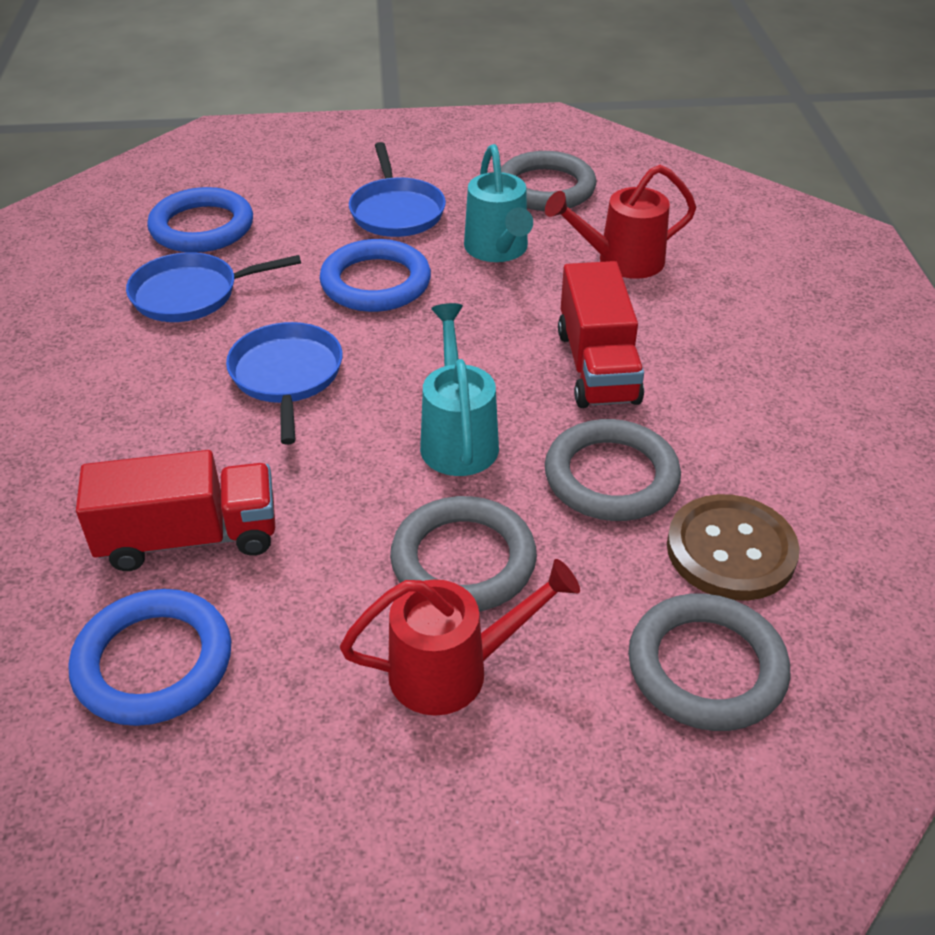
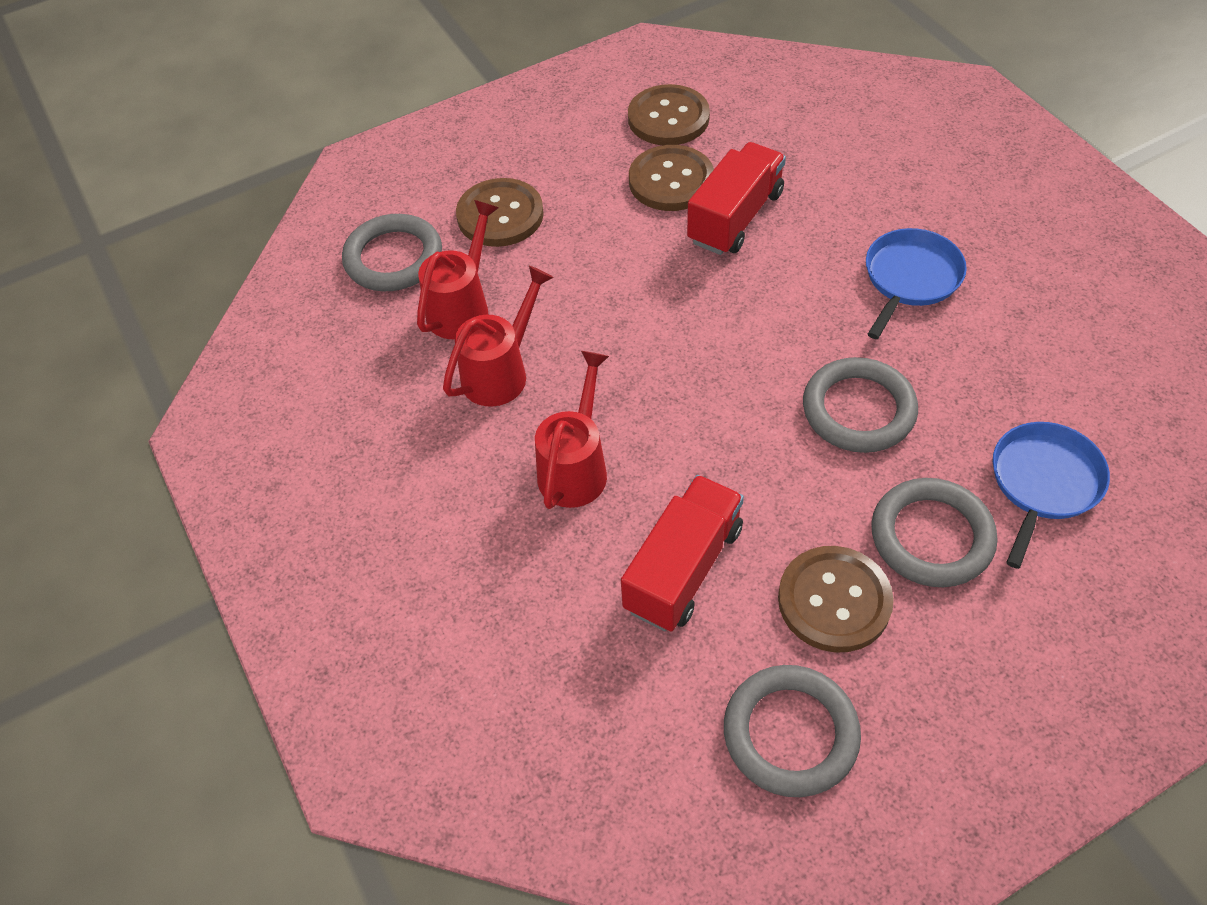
blue pan: 3 -> 2
blue ring: 3 -> 0
brown button: 1 -> 4
red watering can: 2 -> 3
turquoise watering can: 2 -> 0

